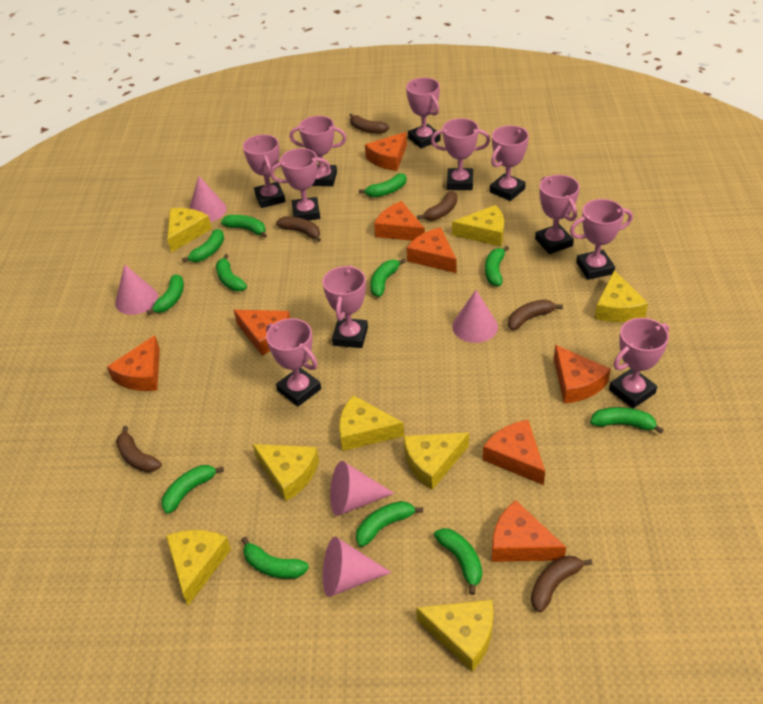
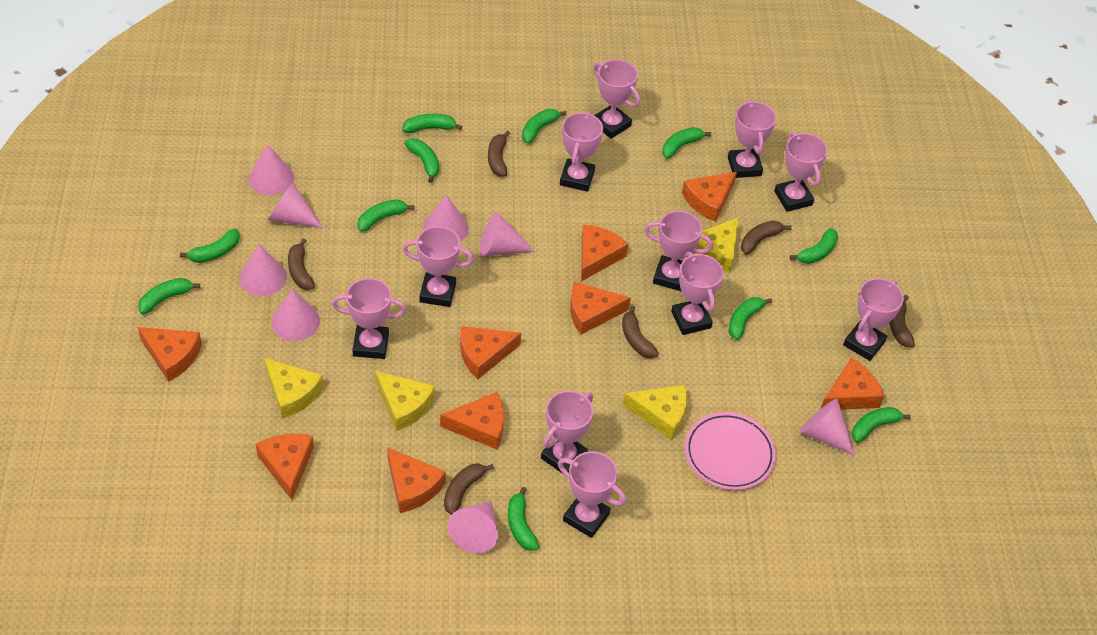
green banana: 12 -> 11
orange cheese: 8 -> 9
pink cone: 5 -> 8
pink plate: 0 -> 1
yellow cheese: 8 -> 4

